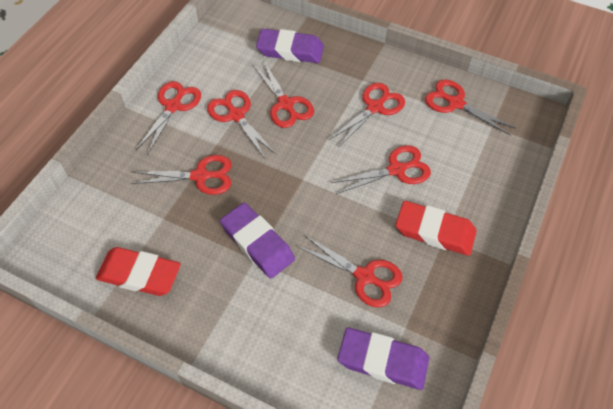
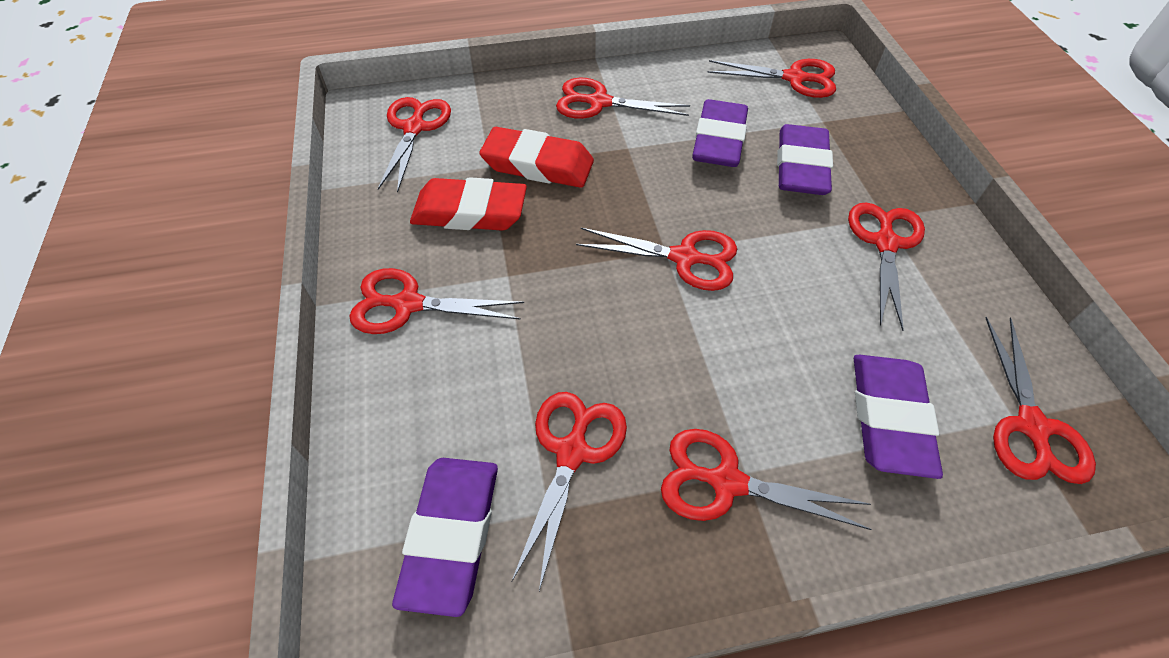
purple eraser: 3 -> 4
red scissors: 8 -> 9

